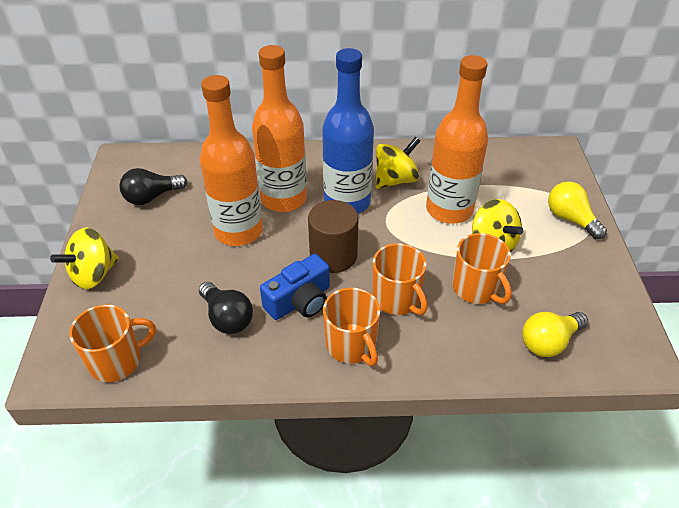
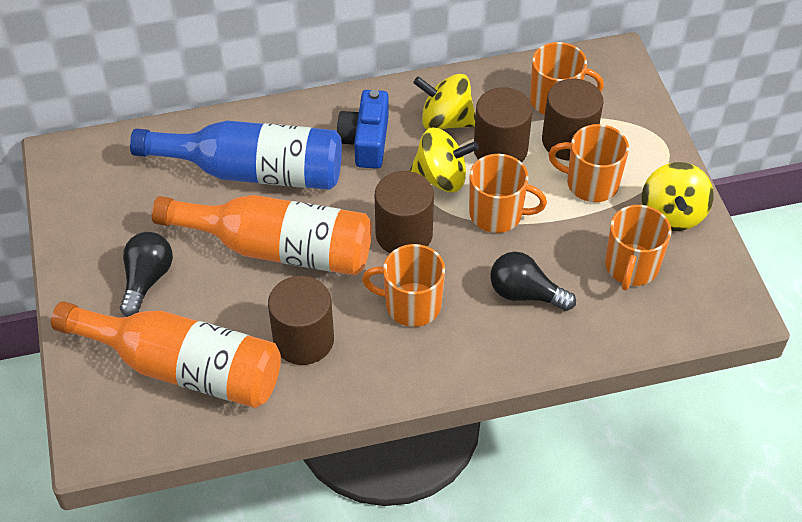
brown cylinder: 1 -> 4
orange bottle: 3 -> 2
orange mug: 4 -> 5
yellow light bulb: 2 -> 0

